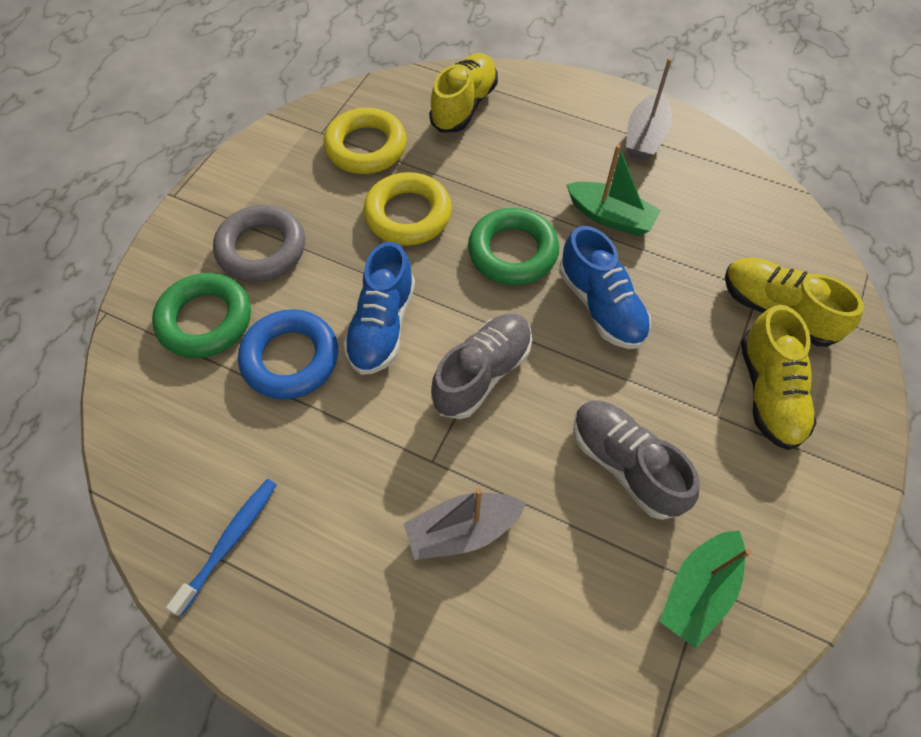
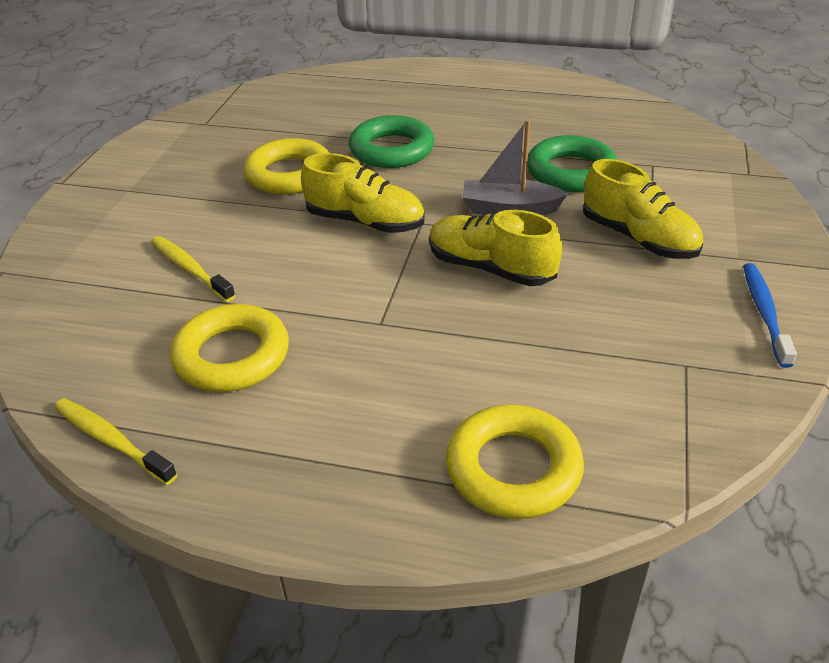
blue ring: 1 -> 0
blue shoe: 2 -> 0
green boat: 2 -> 0
grey boat: 2 -> 1
grey ring: 1 -> 0
grey shoe: 2 -> 0
yellow ring: 2 -> 3
yellow toothbrush: 0 -> 2

